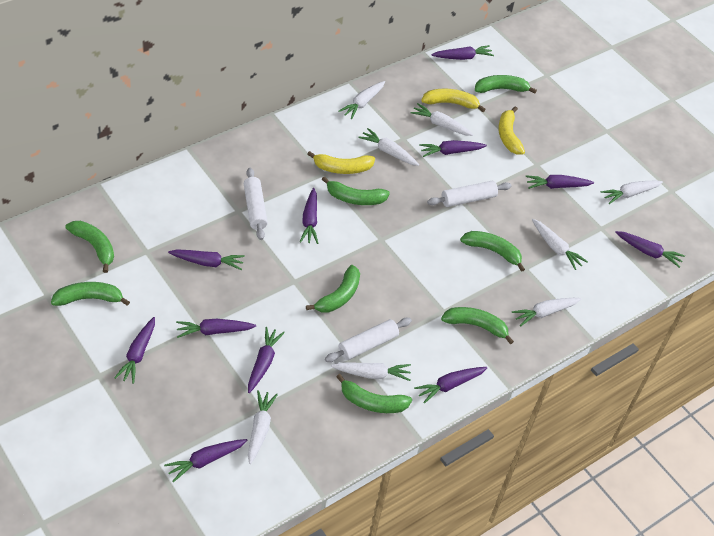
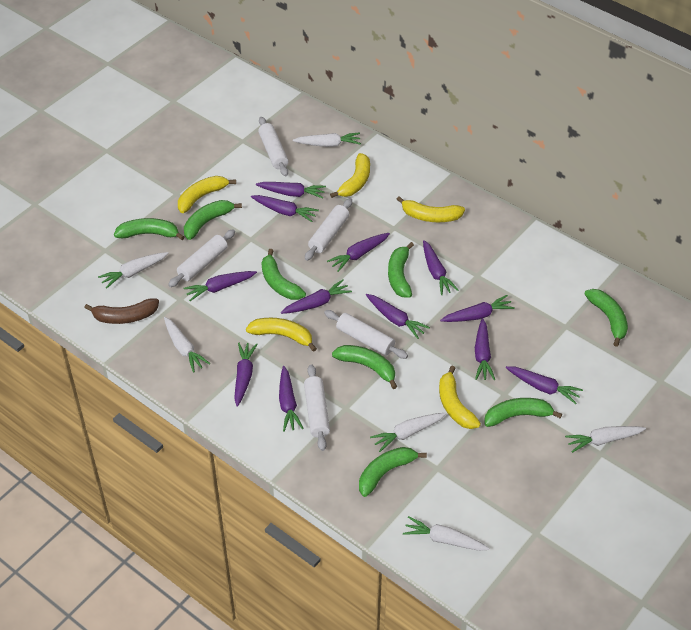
brown banana: 0 -> 1
purple carrot: 11 -> 12
white carrot: 8 -> 6
white rolling pin: 3 -> 5
yellow banana: 3 -> 5

